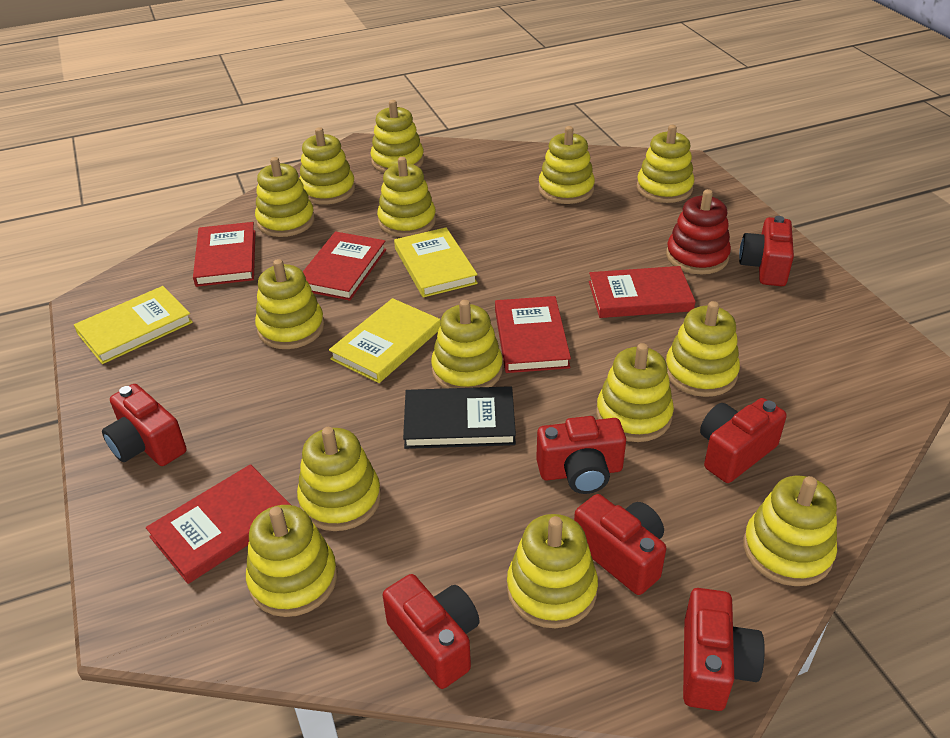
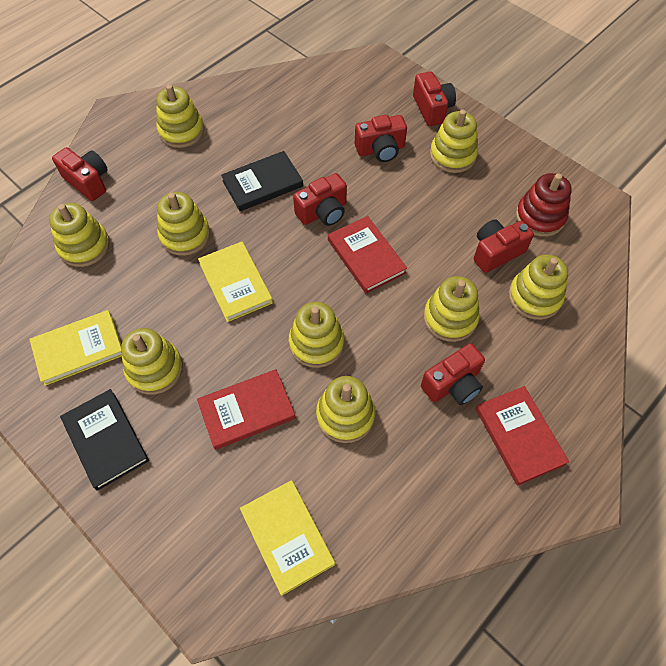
black book: 1 -> 2
red book: 5 -> 3
red camera: 7 -> 6
yellow stacking toy: 14 -> 9

